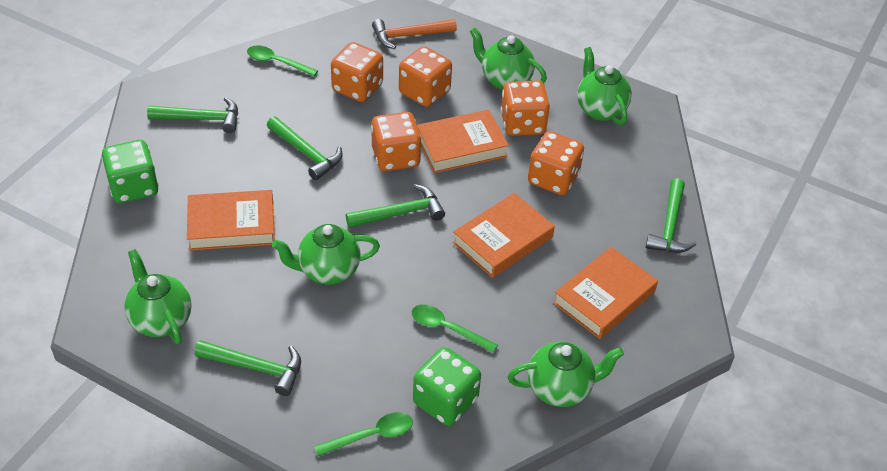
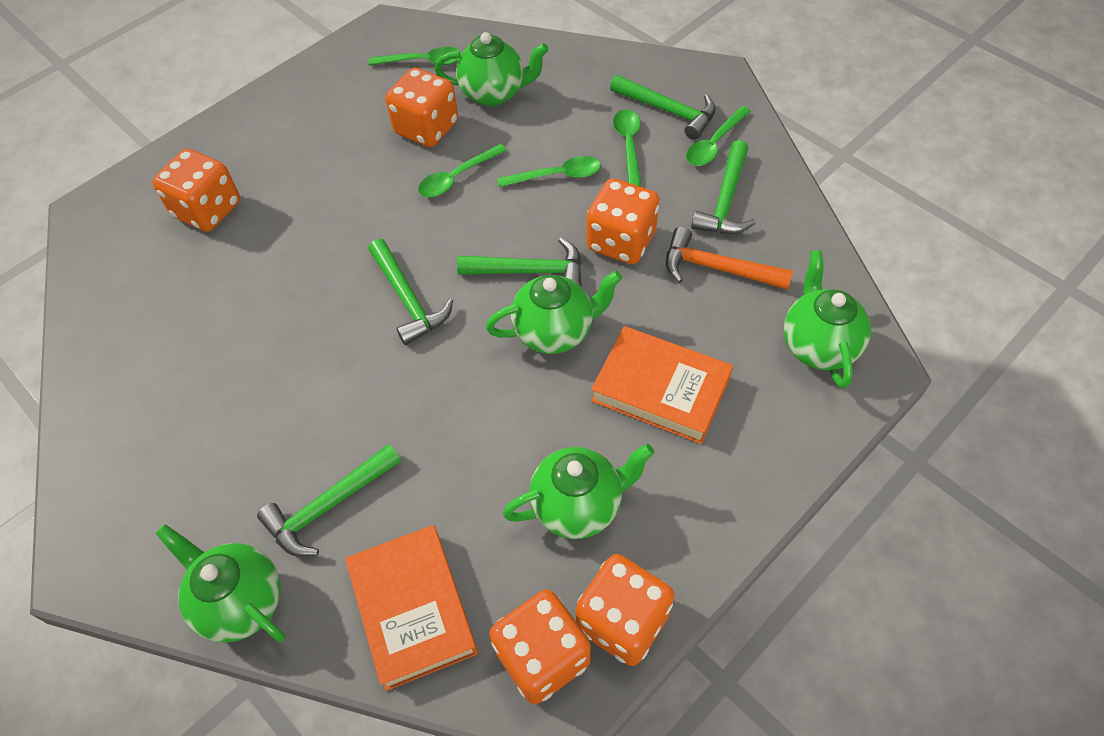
green dice: 2 -> 0
green spoon: 3 -> 5
orange book: 4 -> 2

